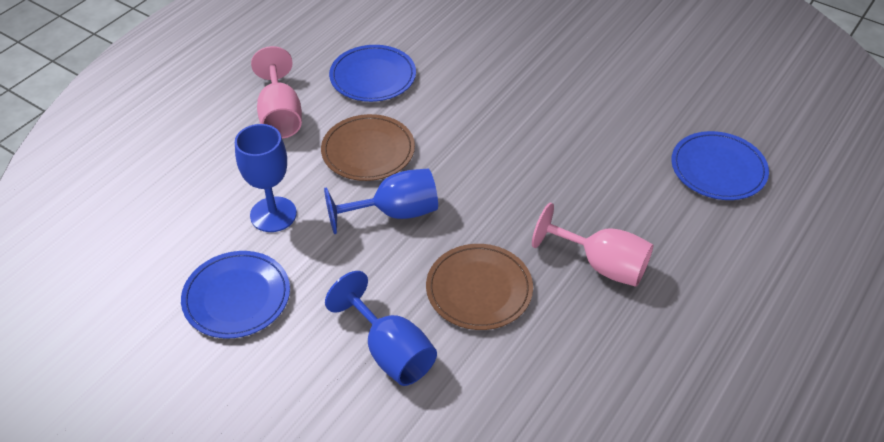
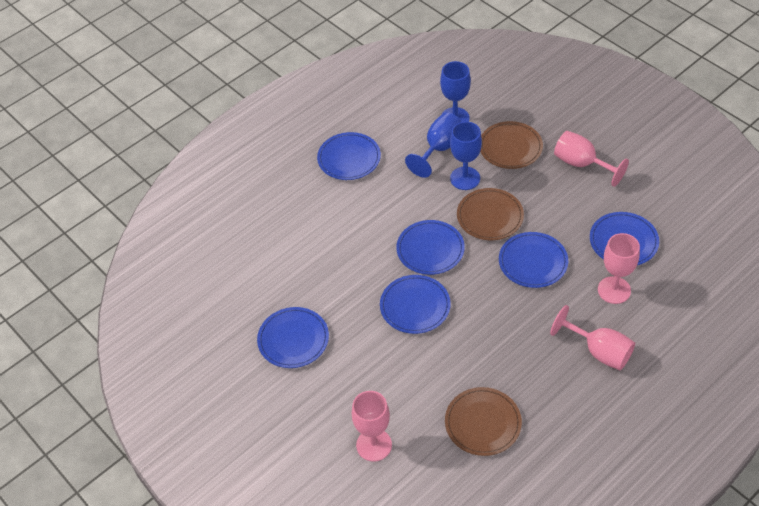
blue plate: 3 -> 6
brown plate: 2 -> 3
pink goblet: 2 -> 4

